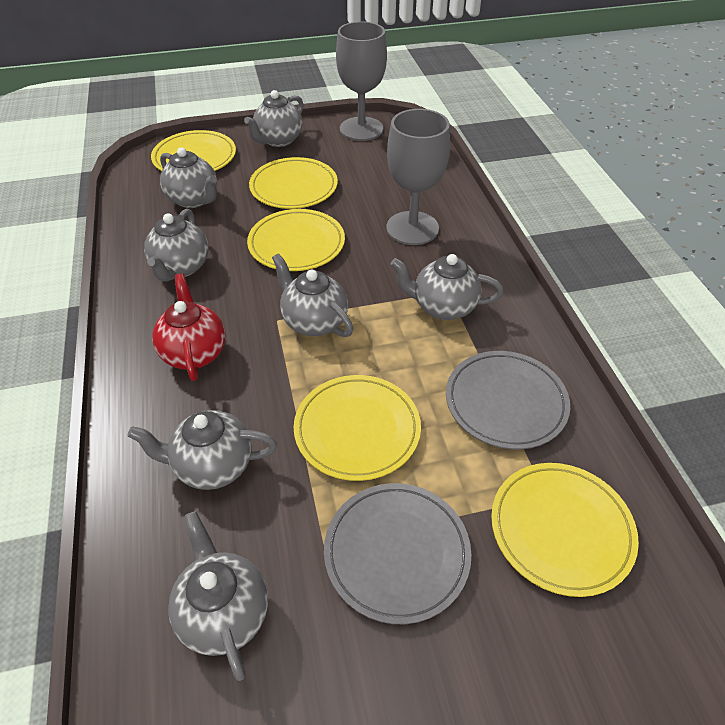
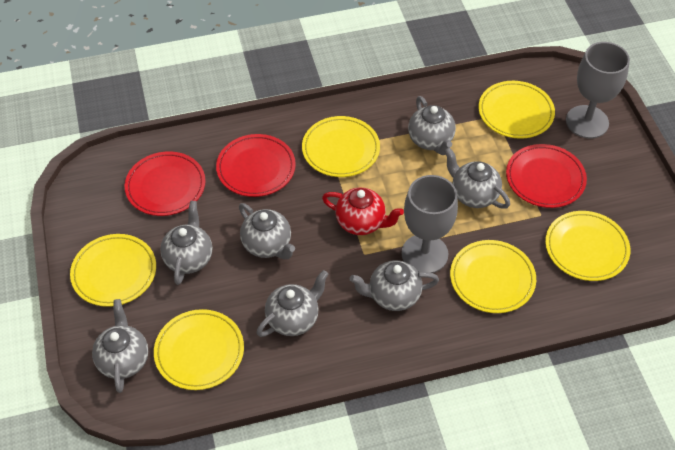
grey plate: 2 -> 0
red plate: 0 -> 3
yellow plate: 5 -> 6

